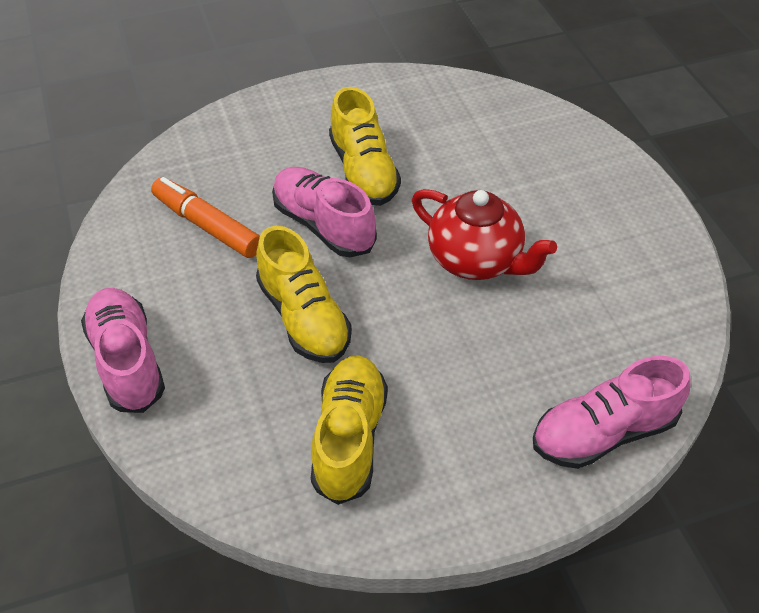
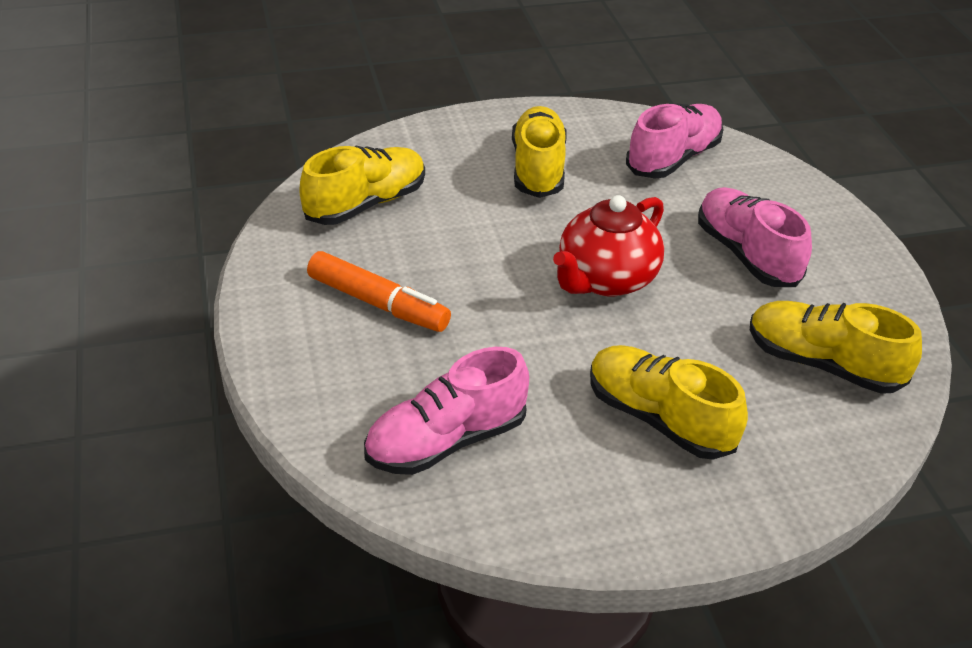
yellow shoe: 3 -> 4

